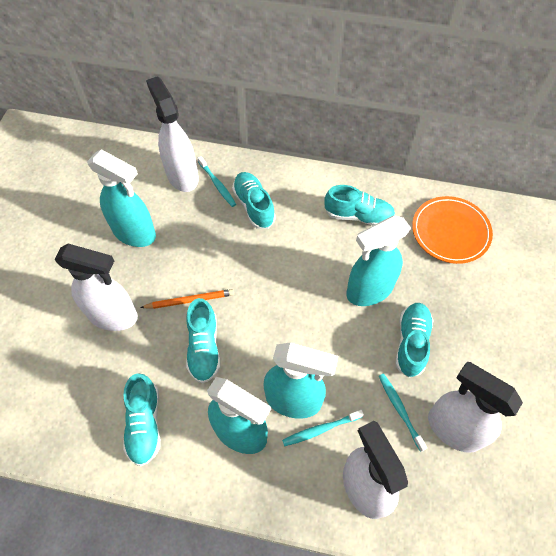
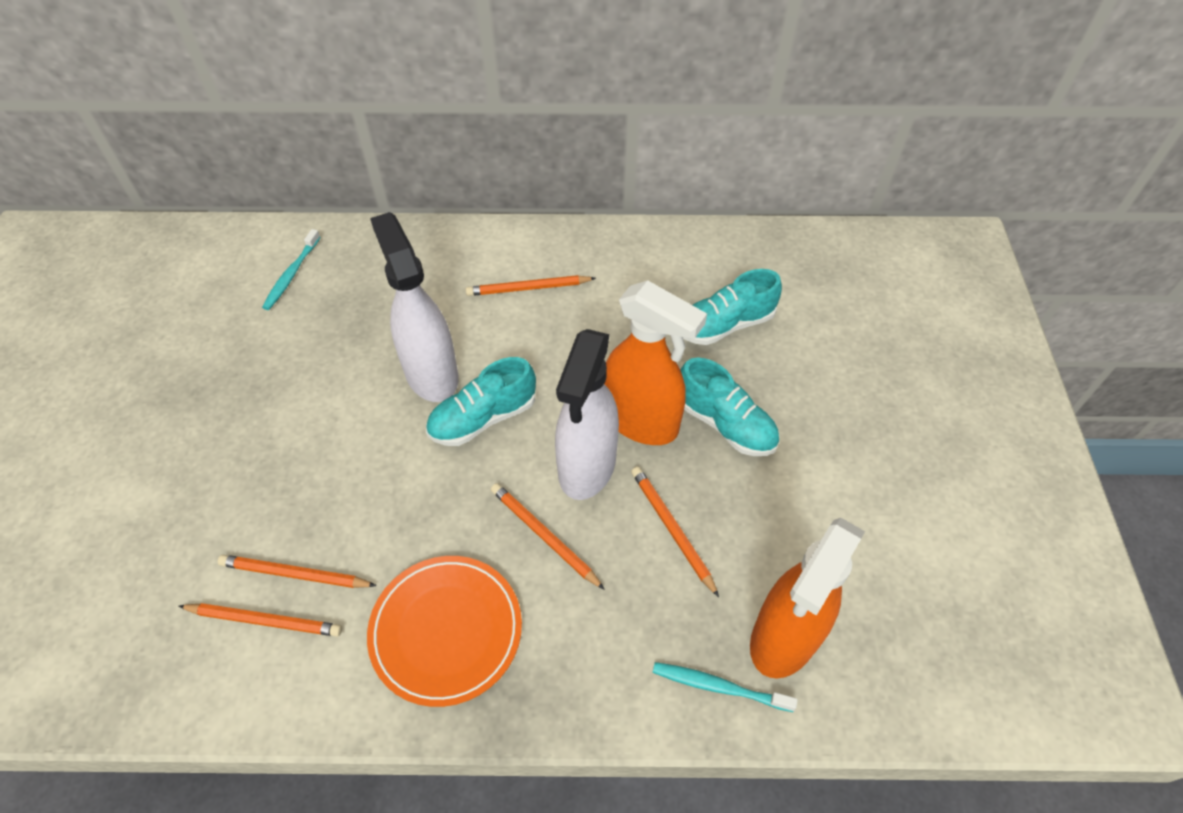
orange pencil: 1 -> 5
orange spray bottle: 0 -> 2
turquoise shoe: 5 -> 3
turquoise spray bottle: 4 -> 0
turquoise toothbrush: 3 -> 2
white spray bottle: 4 -> 2

